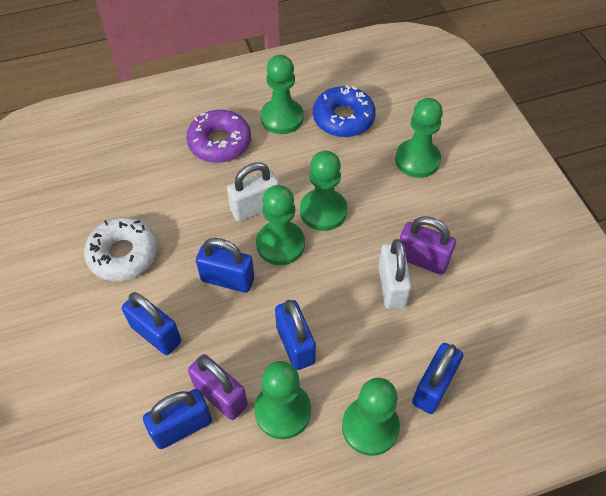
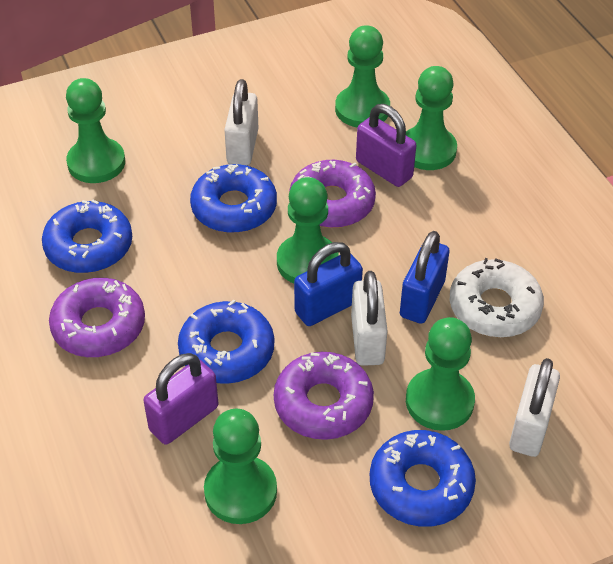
blue donut: 1 -> 4
blue padlock: 5 -> 2
purple donut: 1 -> 3
white padlock: 2 -> 3

